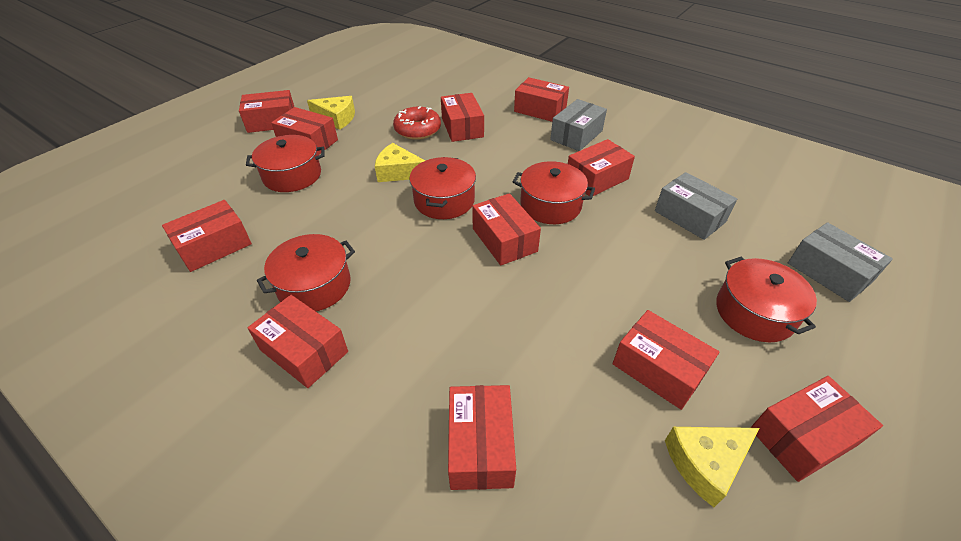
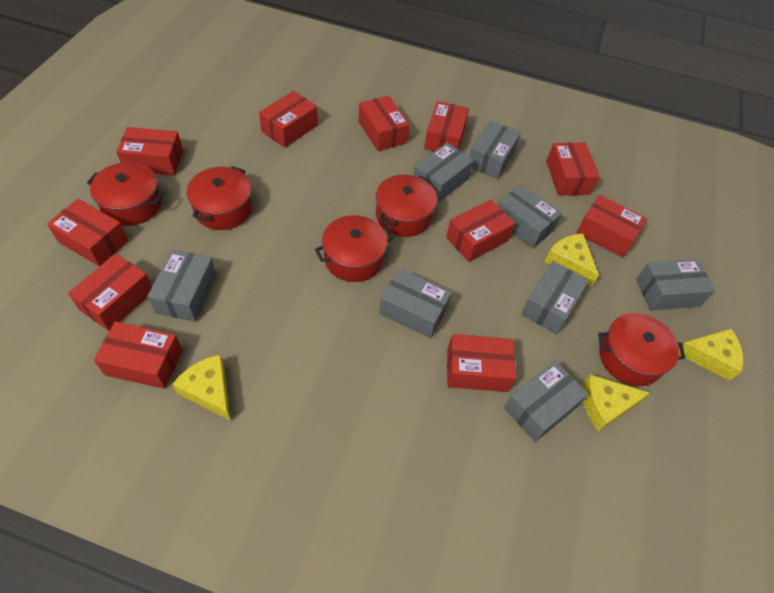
grey box: 3 -> 8
red donut: 1 -> 0
yellow cheese: 3 -> 4

